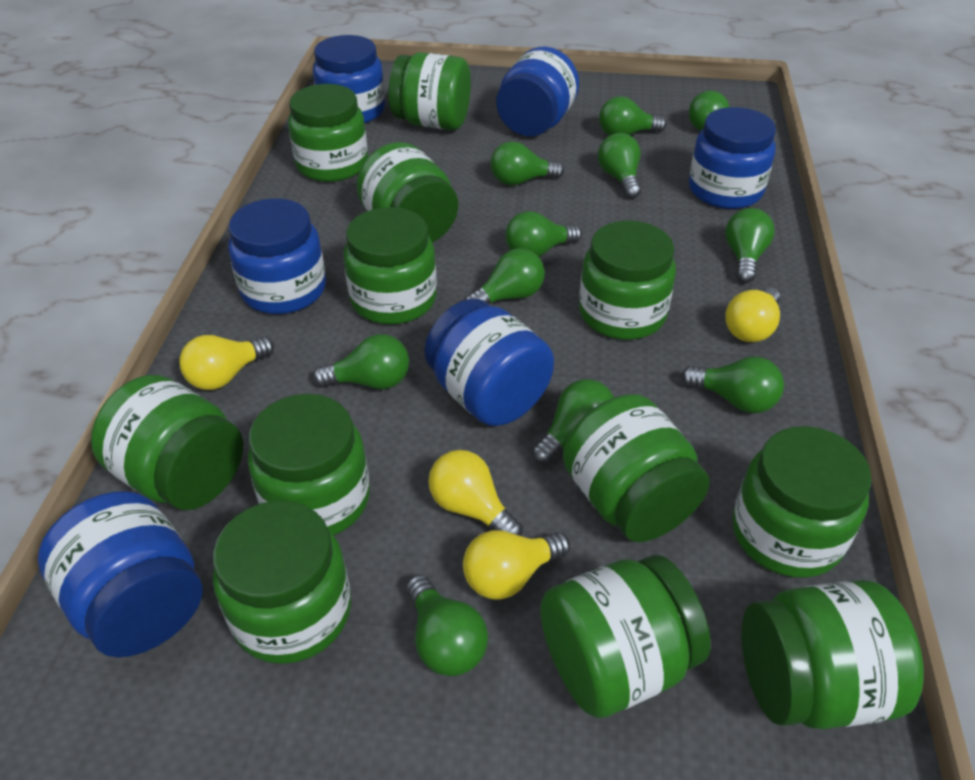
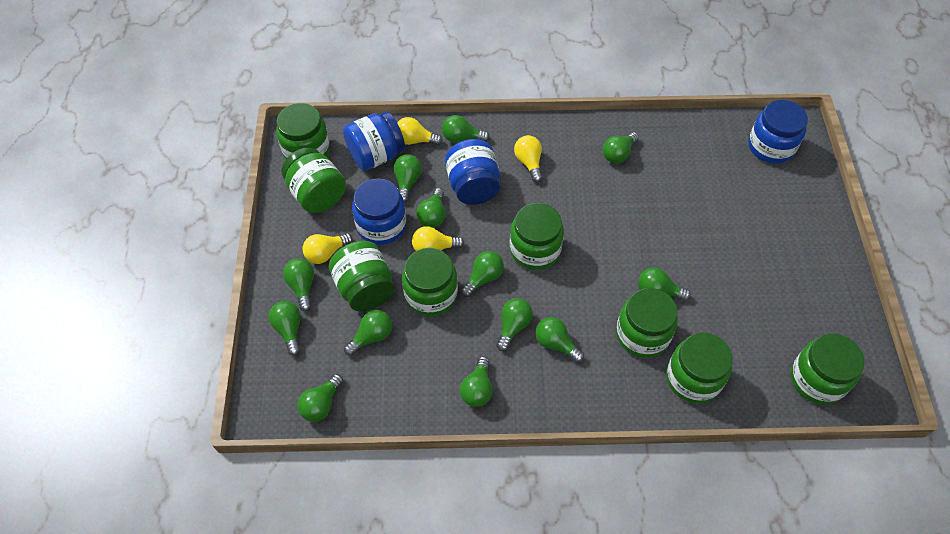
blue jar: 6 -> 4
green jar: 12 -> 8
green light bulb: 11 -> 13

